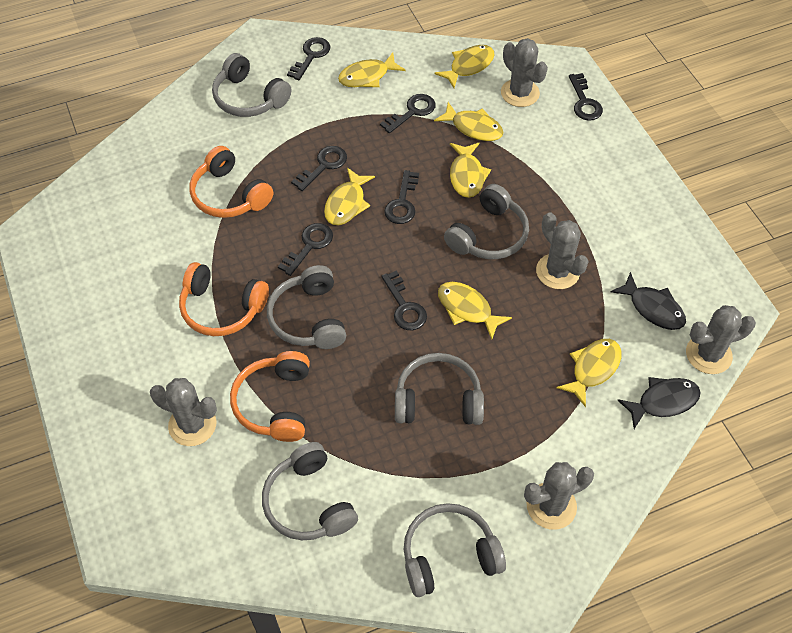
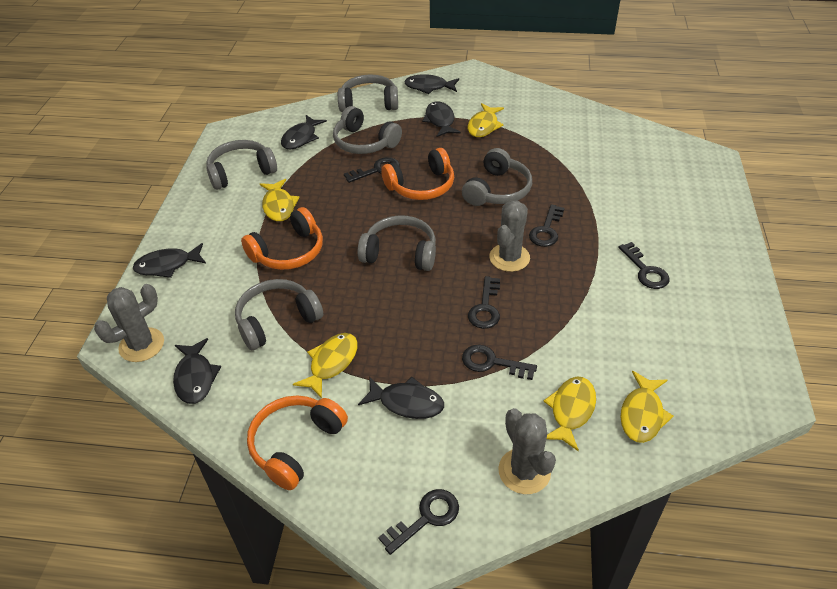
black fish: 2 -> 6
black key: 7 -> 6
grey cactus: 5 -> 3
yellow fish: 7 -> 5

